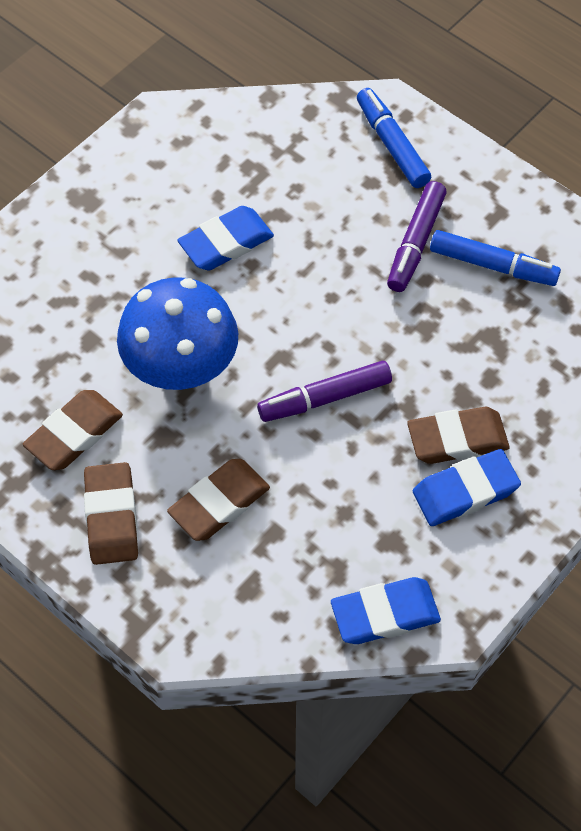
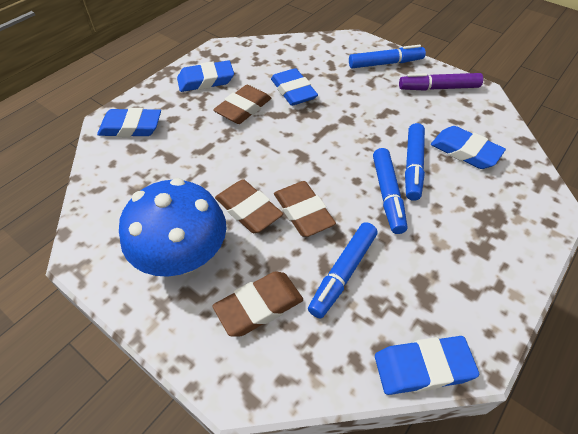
blue eraser: 3 -> 5
blue marker: 2 -> 4
purple marker: 2 -> 1

